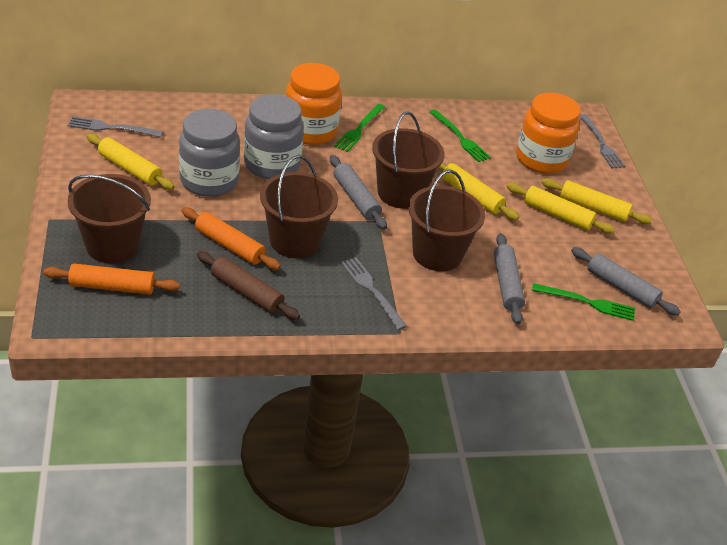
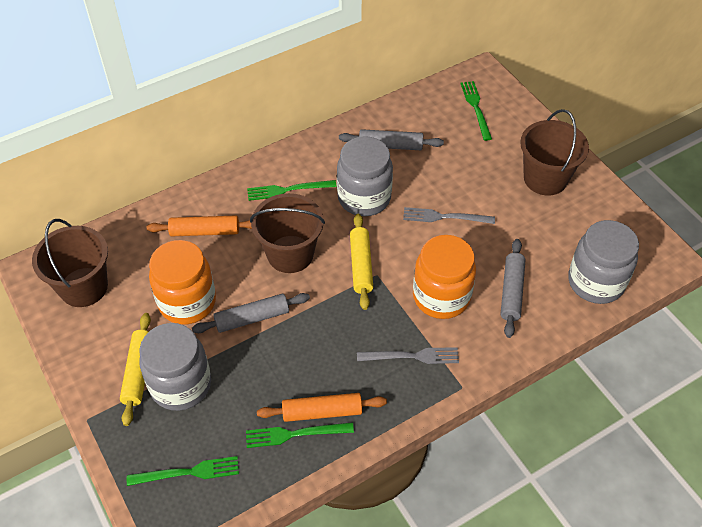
brown bucket: 4 -> 3
brown rolling pin: 1 -> 0
green fork: 3 -> 4
grey fork: 3 -> 2
grey jar: 2 -> 3
yellow rolling pin: 4 -> 2

